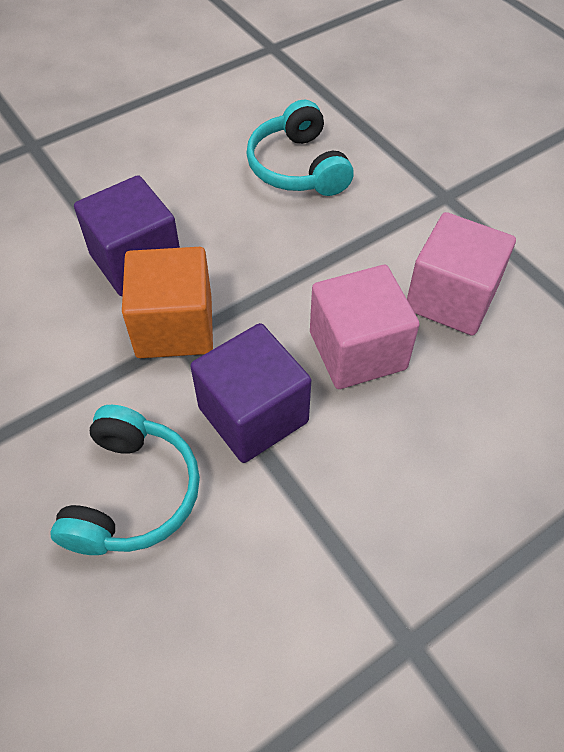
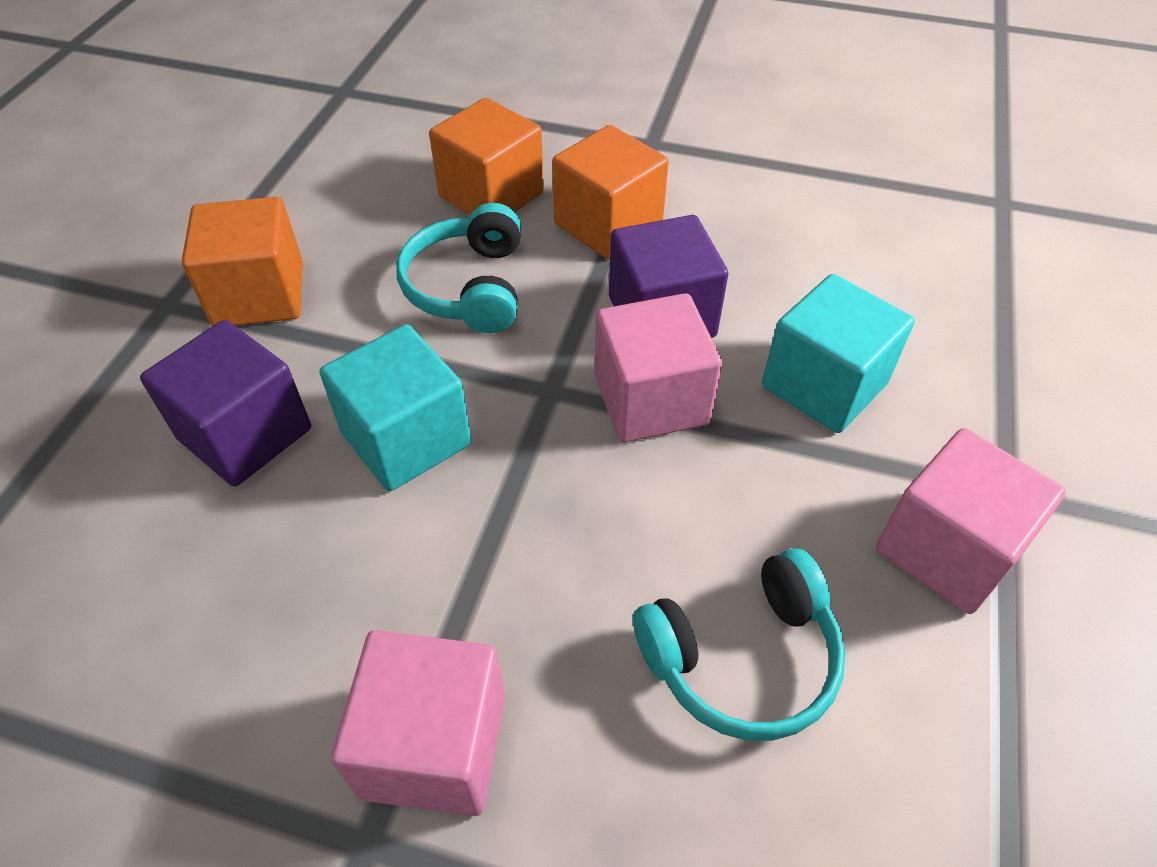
orange cube: 1 -> 3
pink cube: 2 -> 3
turquoise cube: 0 -> 2

